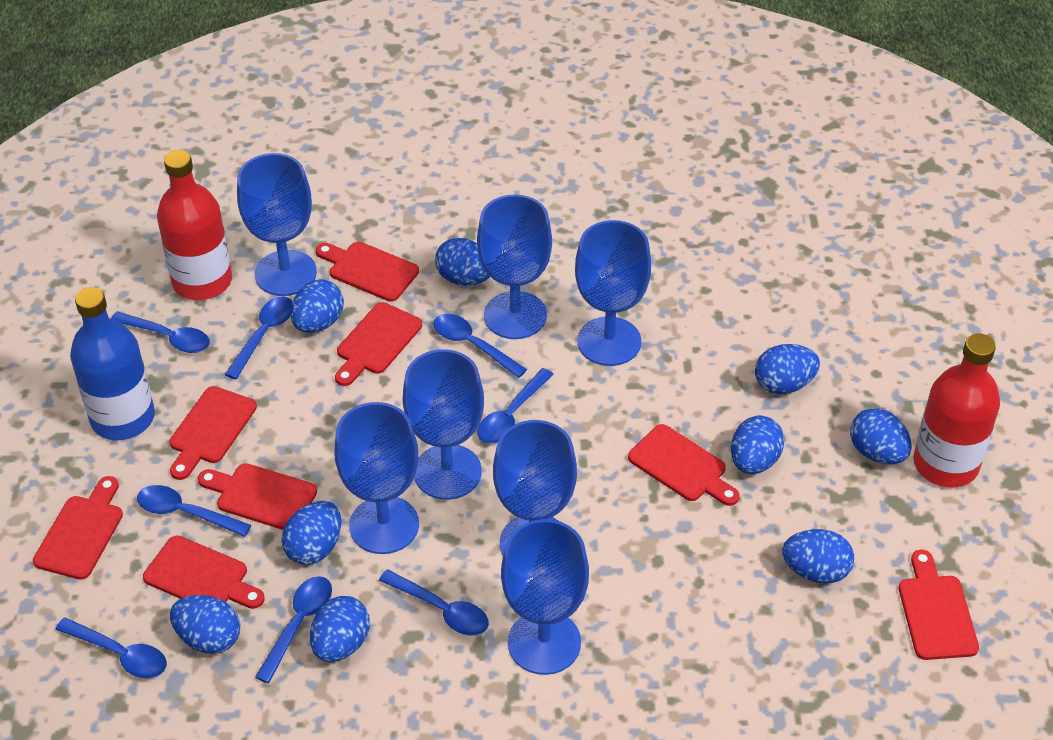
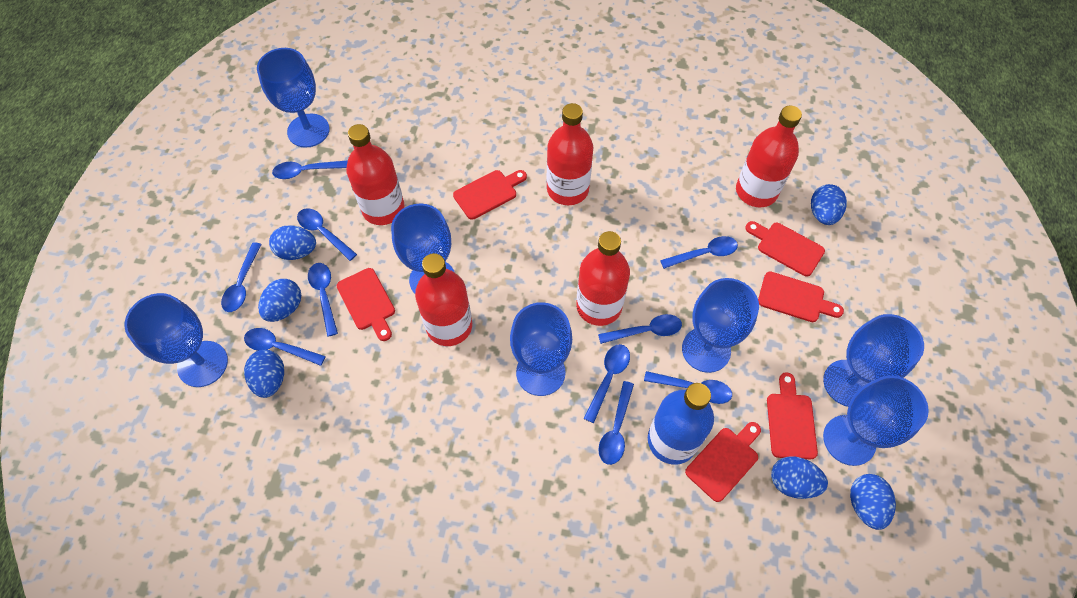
blue egg: 9 -> 6
blue spoon: 8 -> 10
red bottle: 2 -> 5
red cutting board: 8 -> 6

